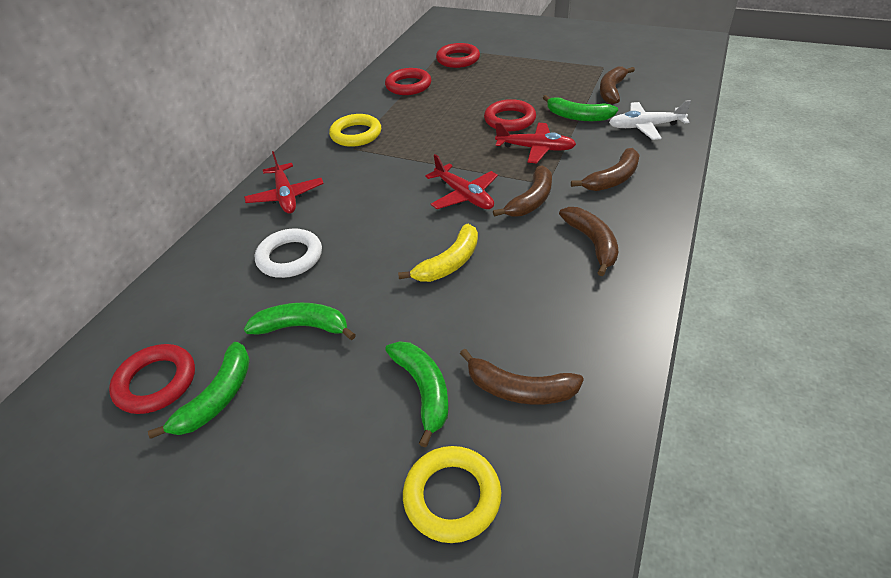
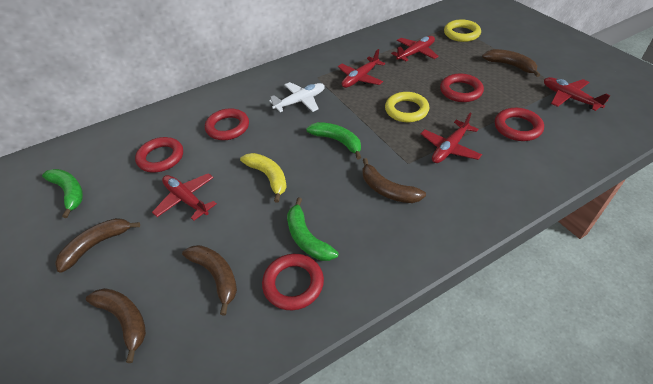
green banana: 4 -> 3
red plane: 3 -> 5
red ring: 4 -> 5
white ring: 1 -> 0

